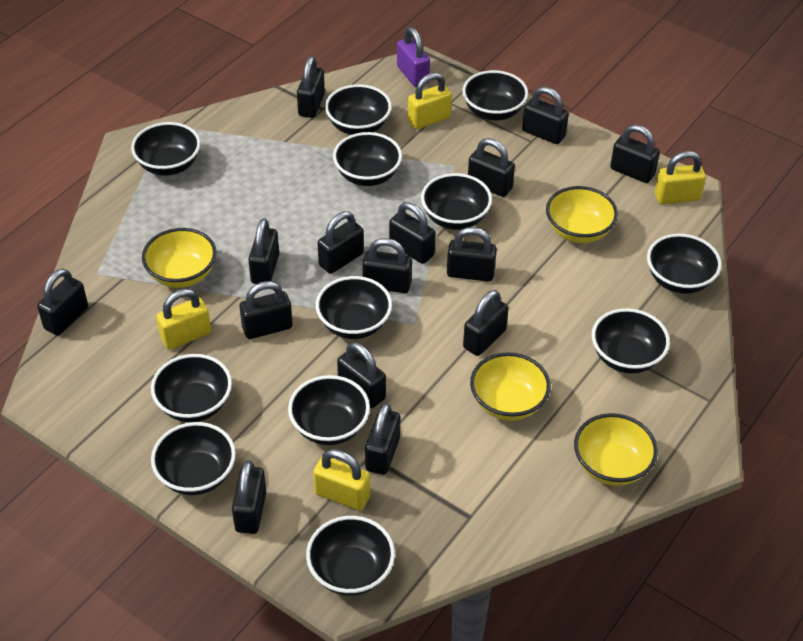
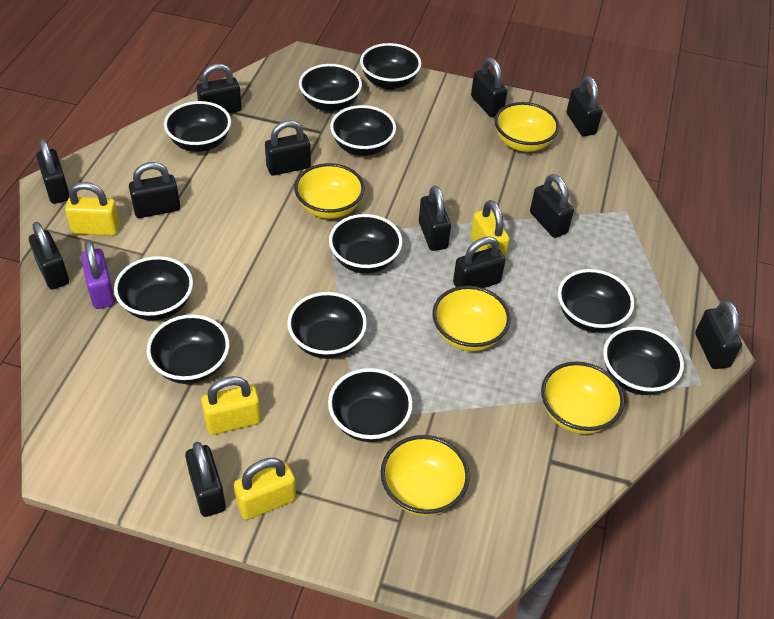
black bowl: 12 -> 11
black padlock: 15 -> 12
yellow bowl: 4 -> 5

